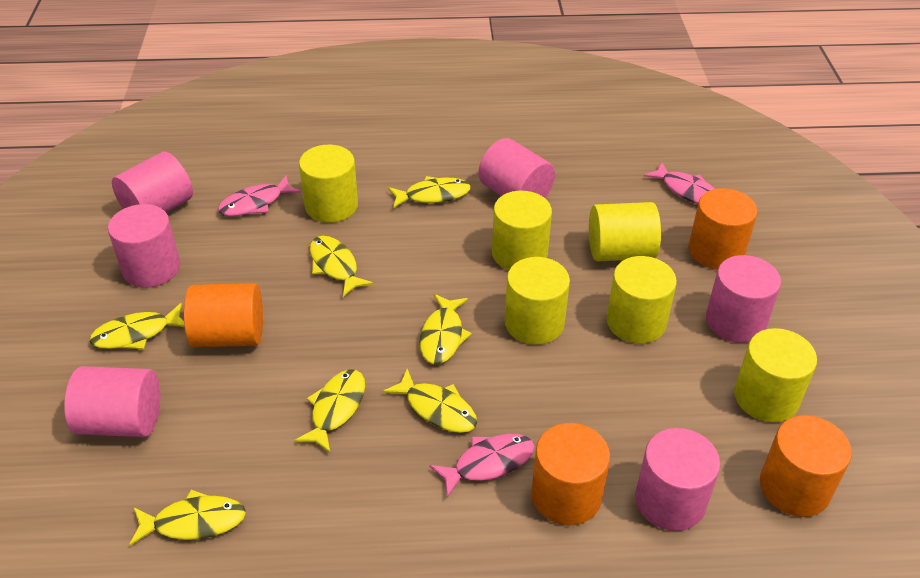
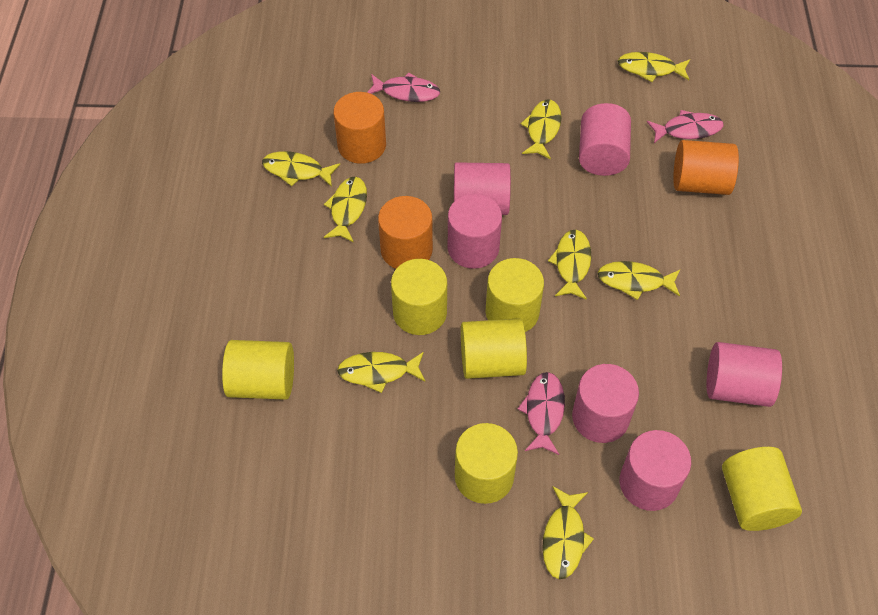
orange cylinder: 4 -> 3
yellow fish: 7 -> 8

